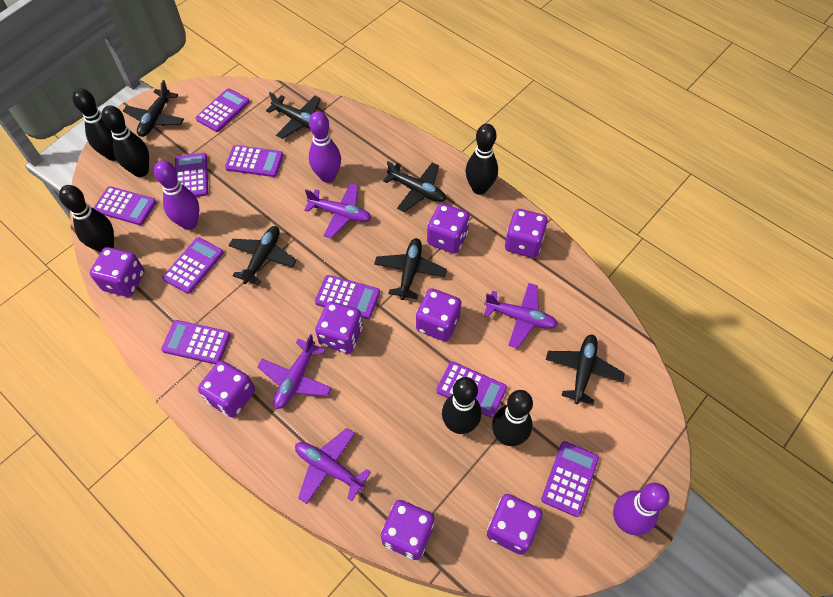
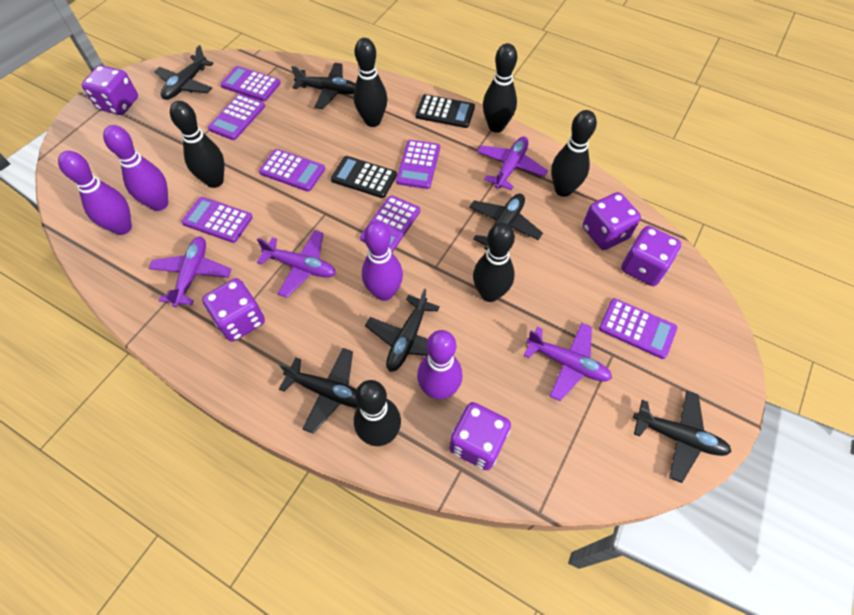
black calculator: 0 -> 2
purple bowling pin: 3 -> 4
purple calculator: 9 -> 7
purple dice: 8 -> 5

